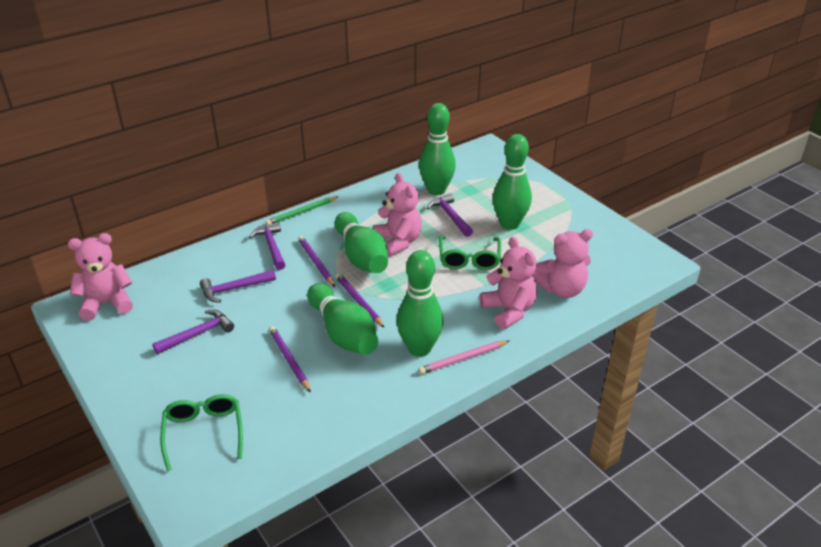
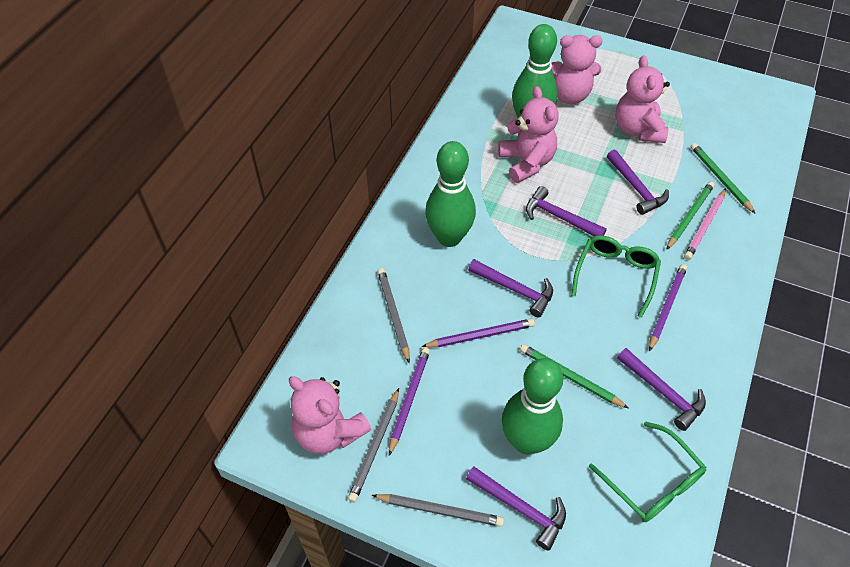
green bowling pin: 5 -> 3
green pencil: 1 -> 3
grey pencil: 0 -> 3
purple hammer: 4 -> 5

